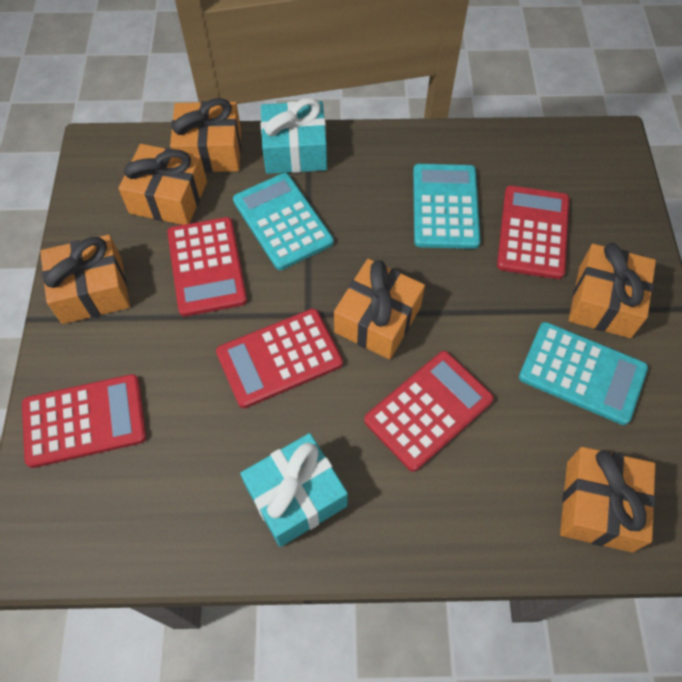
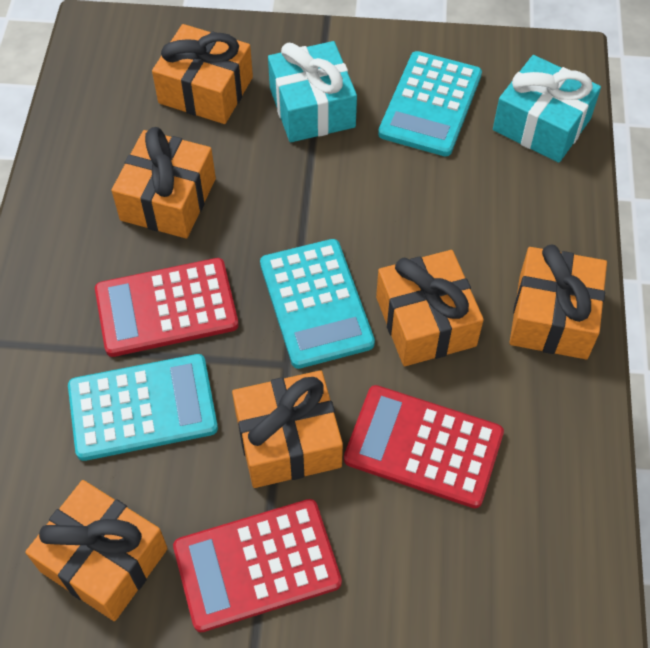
red calculator: 5 -> 3

